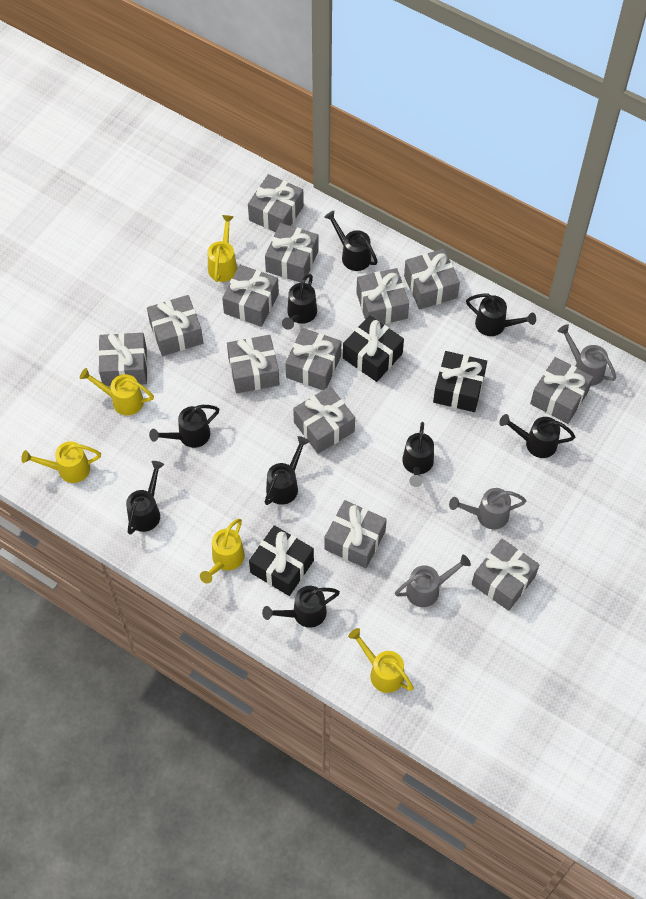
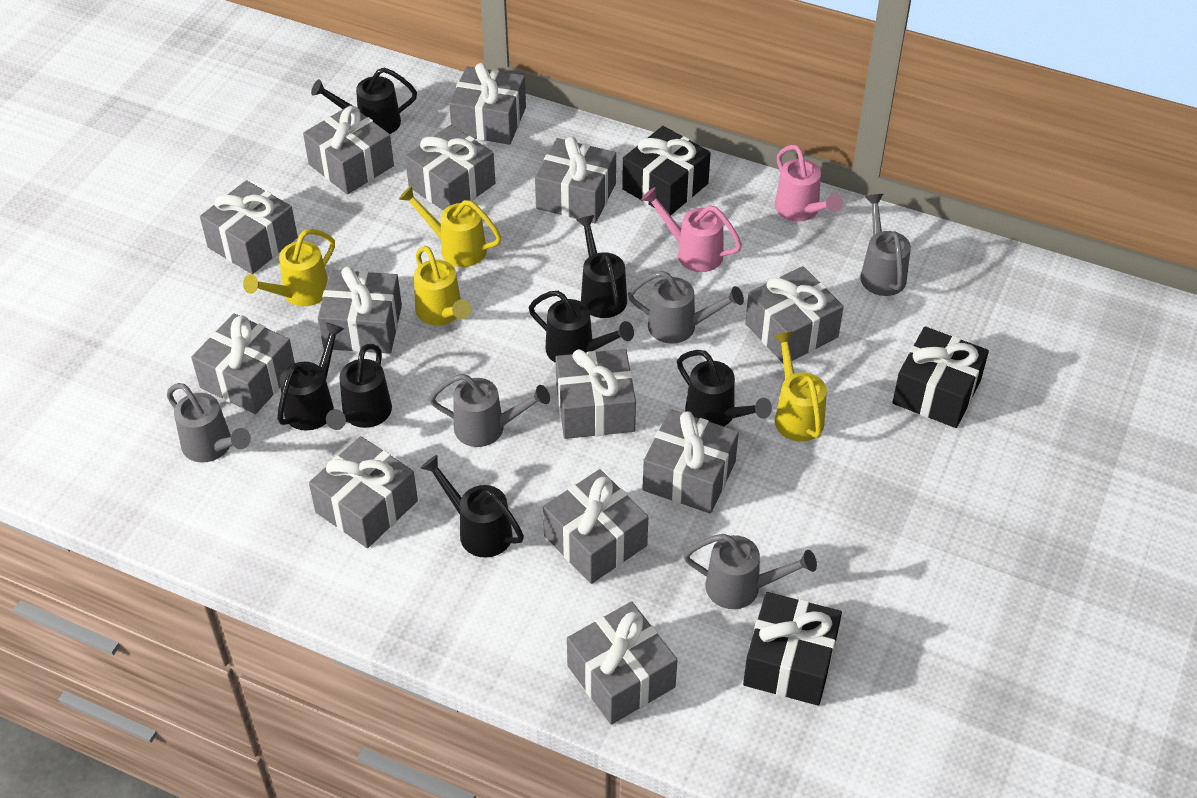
black watering can: 9 -> 7
grey watering can: 3 -> 5
pink watering can: 0 -> 2
yellow watering can: 5 -> 4

